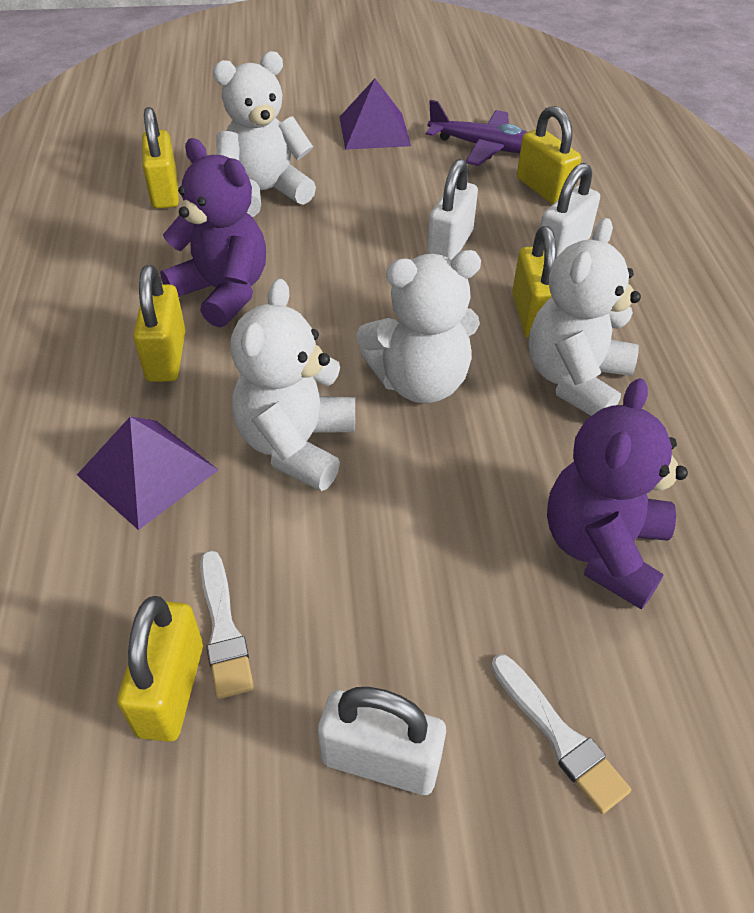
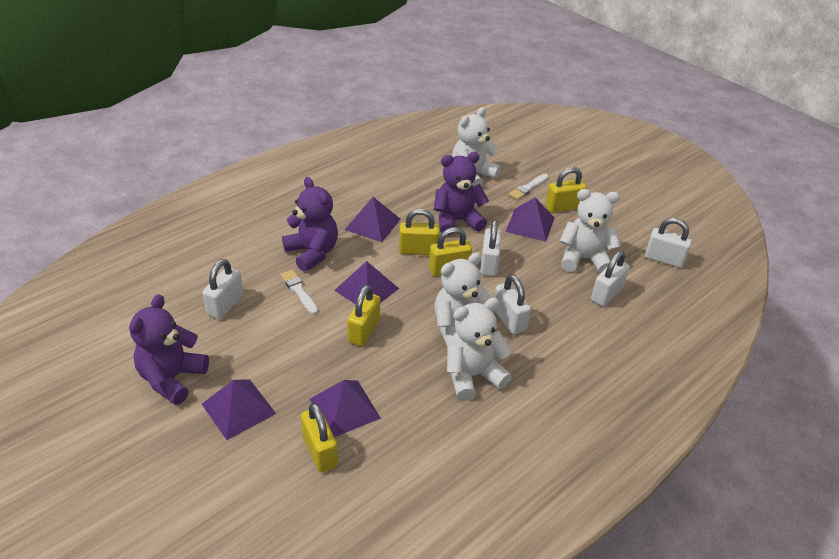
purple plane: 1 -> 0
purple pyramid: 2 -> 5
purple teddy bear: 2 -> 3
white padlock: 3 -> 5

